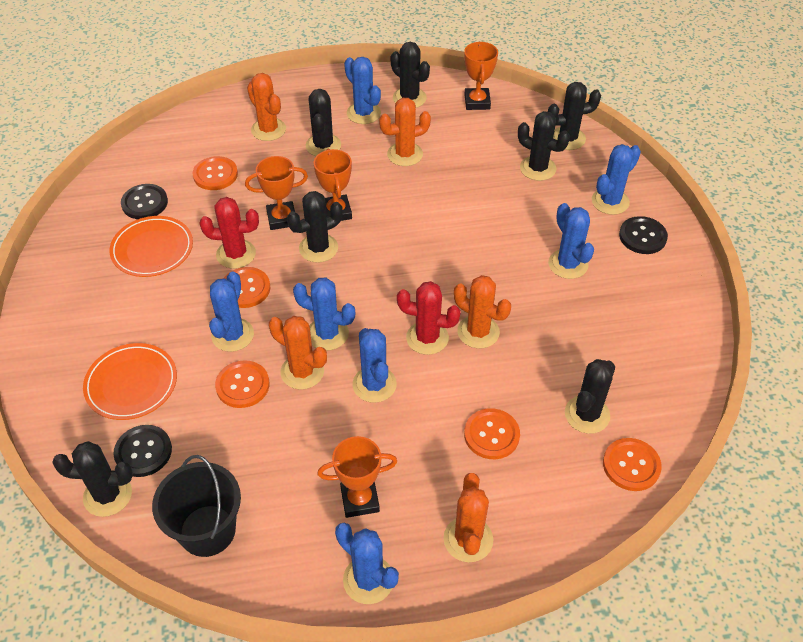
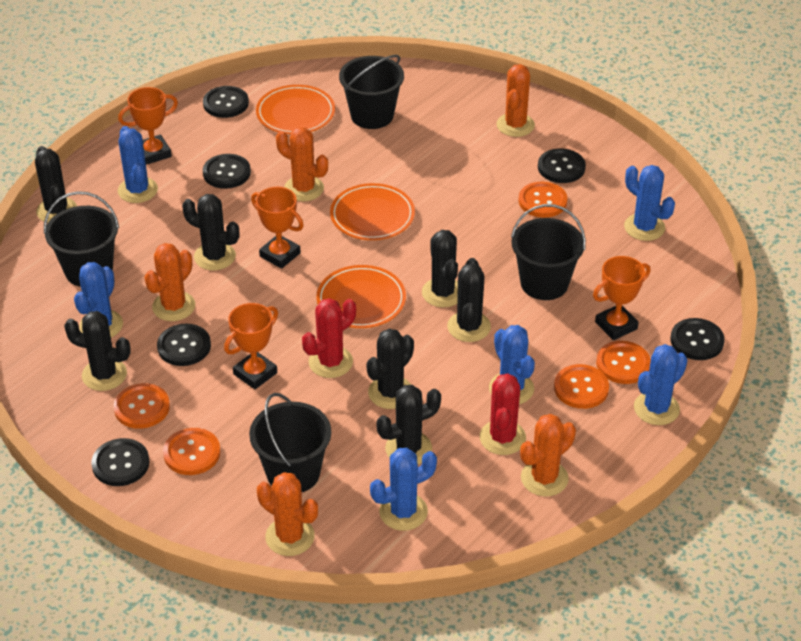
black bucket: 1 -> 4
black button: 3 -> 6
blue cactus: 7 -> 6
orange plate: 2 -> 3

